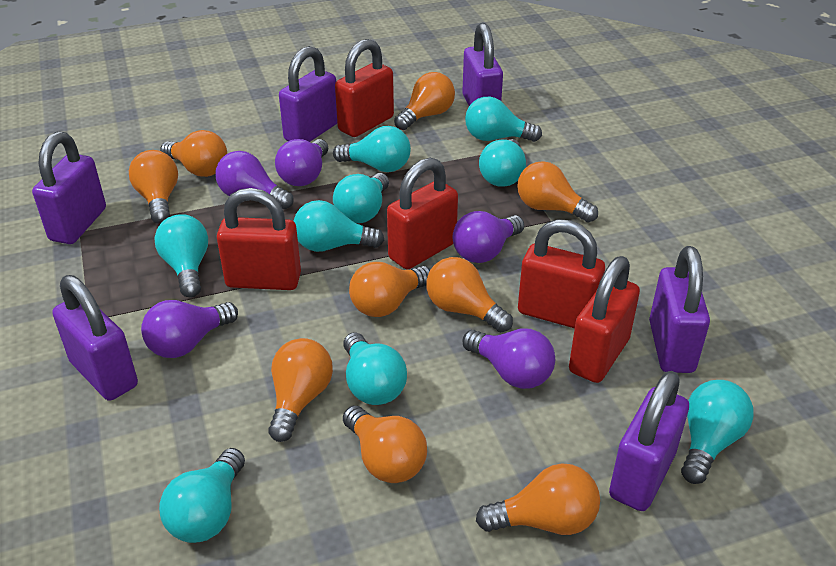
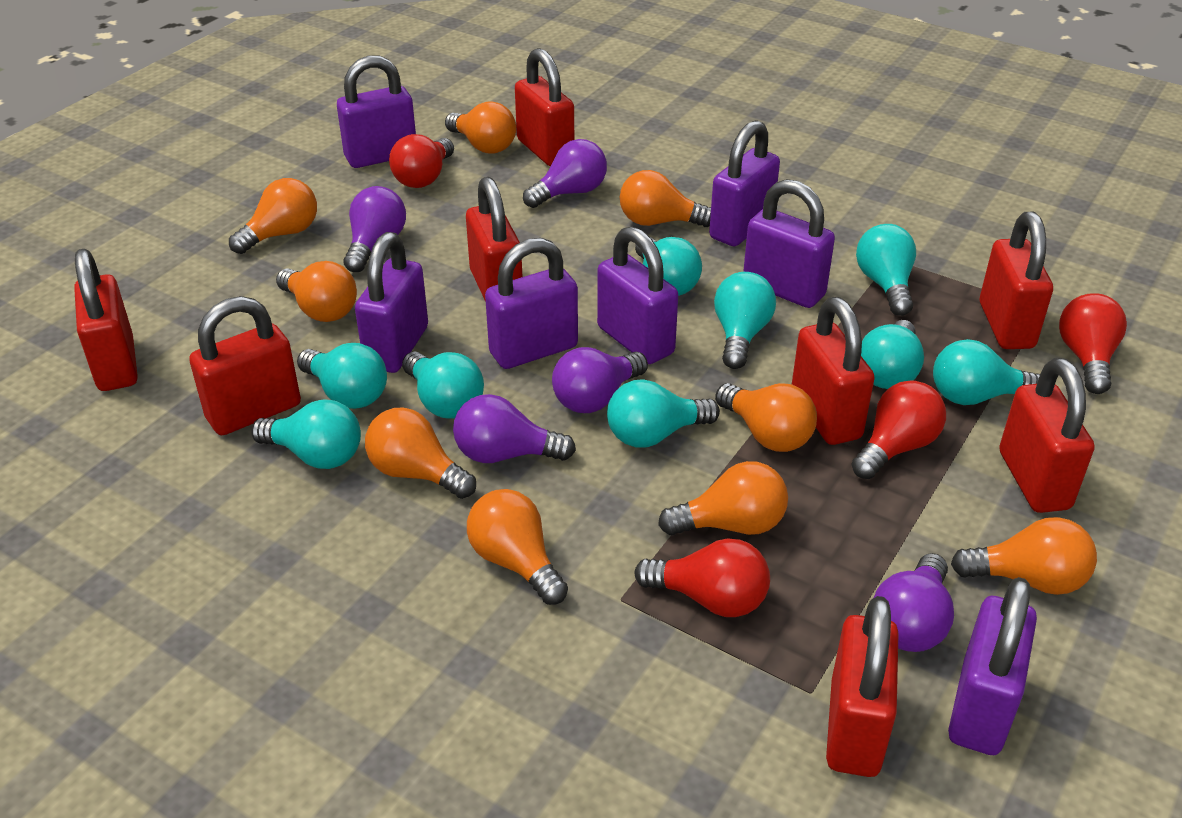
purple padlock: 6 -> 7
red light bulb: 0 -> 4
red padlock: 5 -> 8

